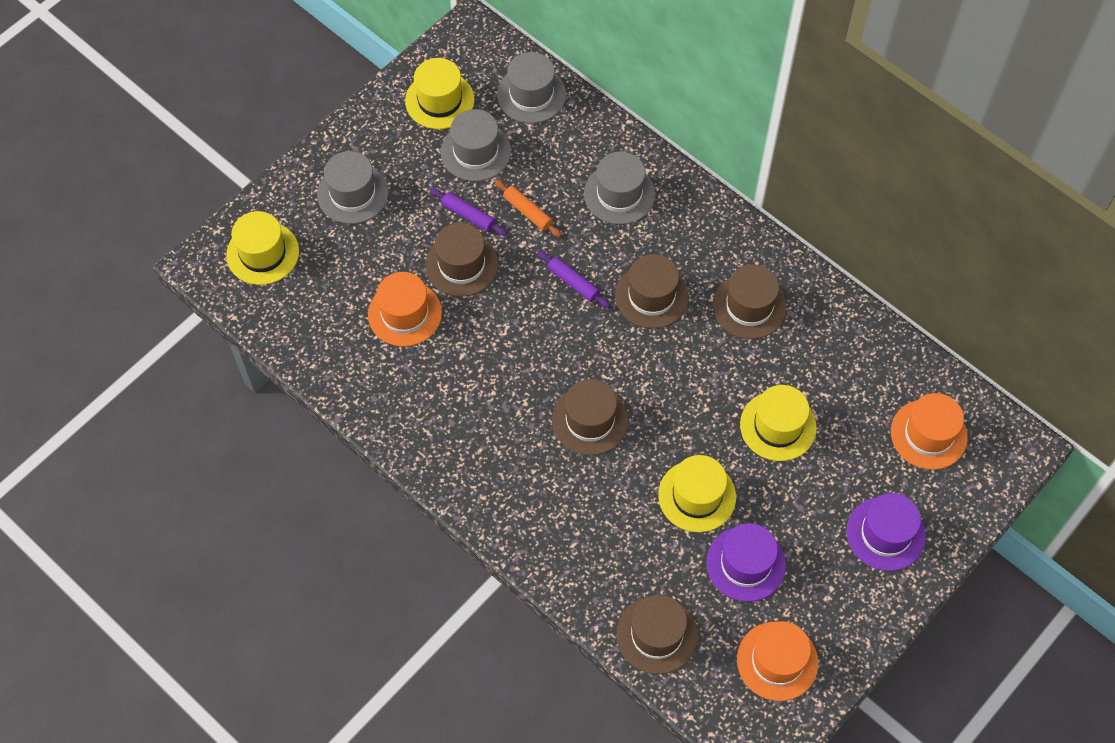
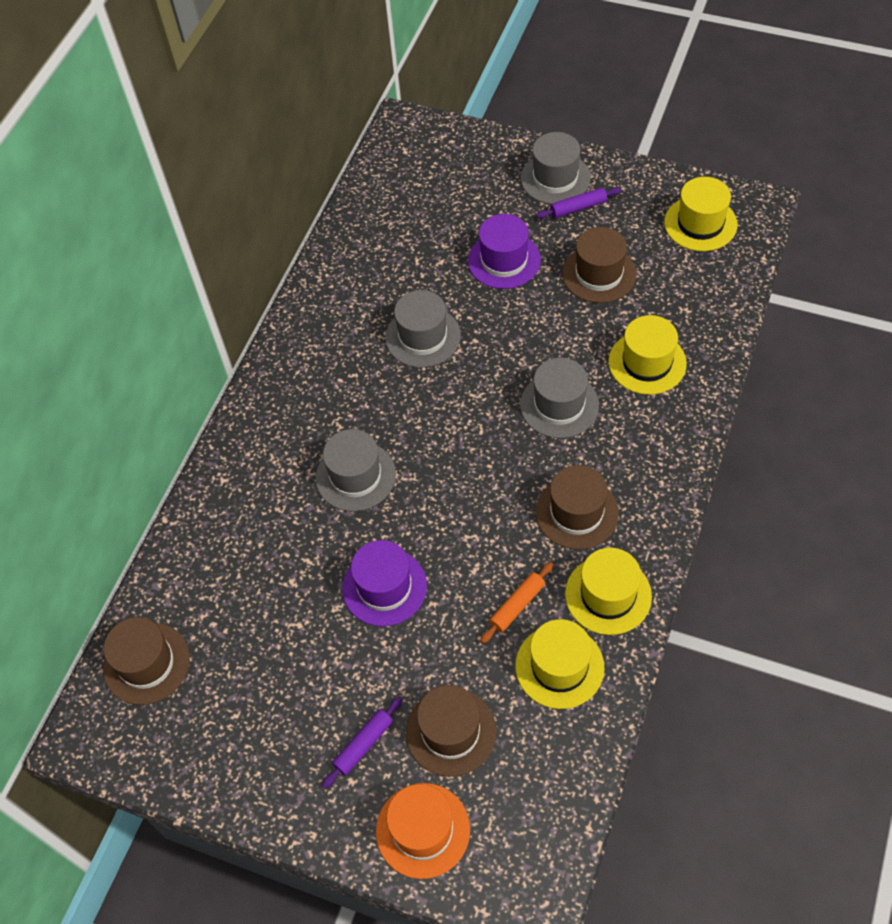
brown hat: 5 -> 4
orange hat: 3 -> 1

